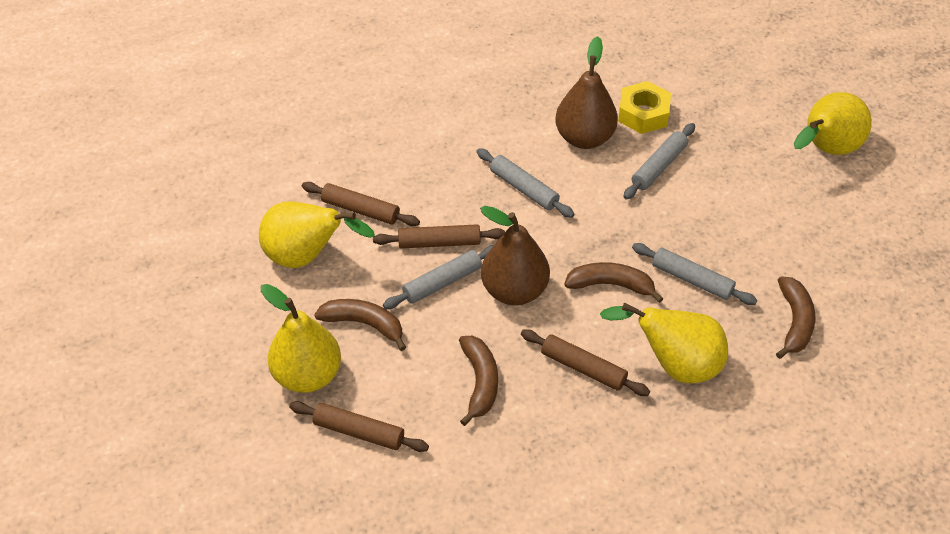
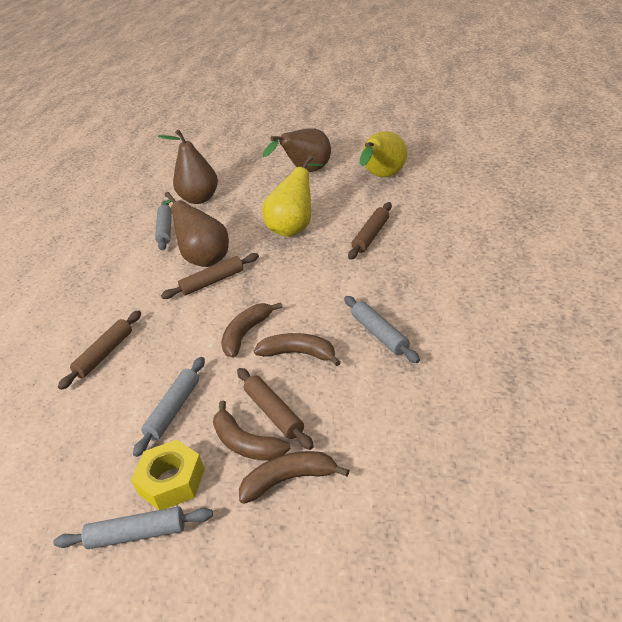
brown pear: 2 -> 3
yellow pear: 4 -> 2

